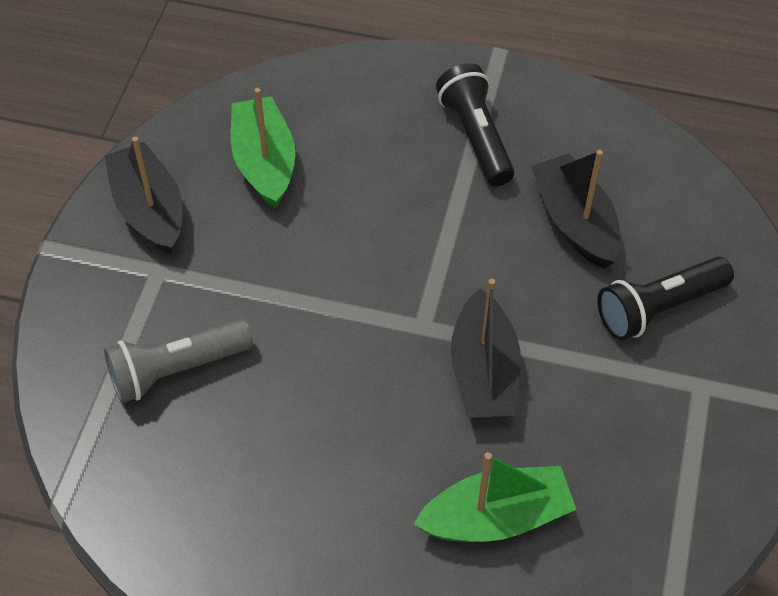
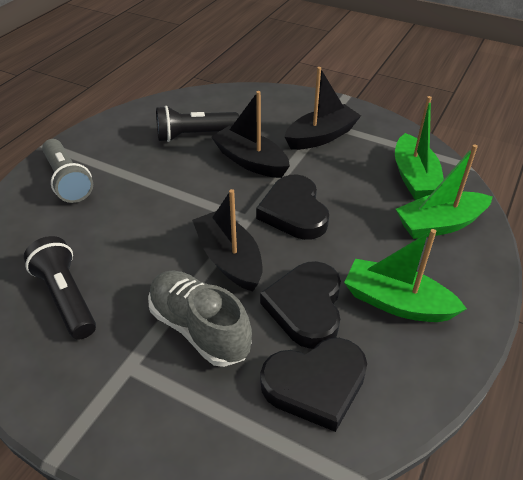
black heart: 0 -> 3
green boat: 2 -> 3
grey shoe: 0 -> 1

